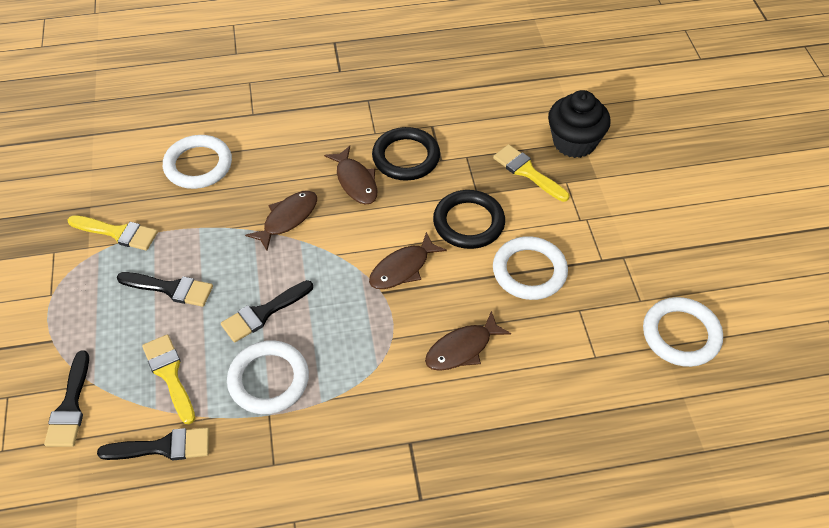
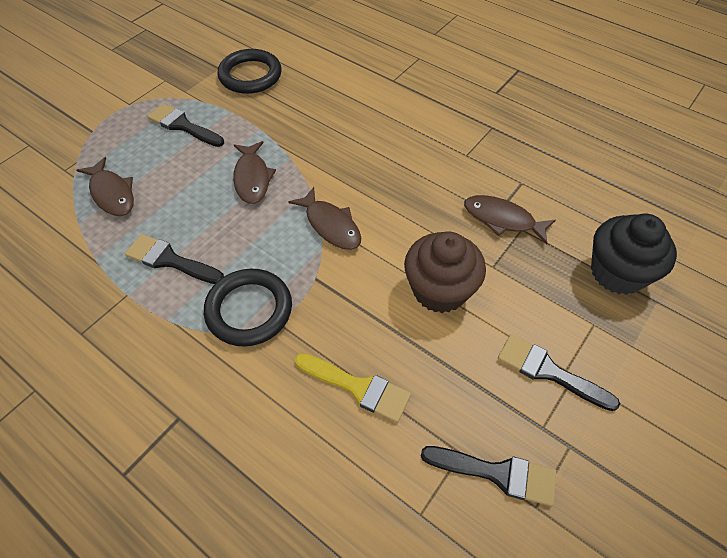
brown cupcake: 0 -> 1
white ring: 4 -> 0
yellow brush: 3 -> 1

